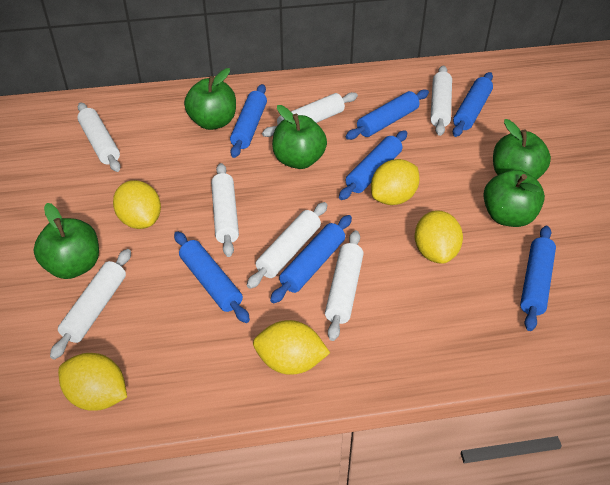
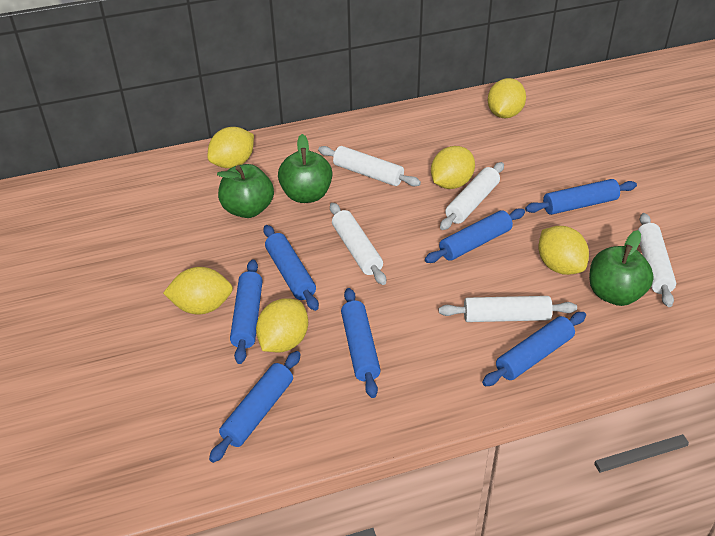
green apple: 5 -> 3
white rolling pin: 7 -> 5
yellow lemon: 5 -> 6

